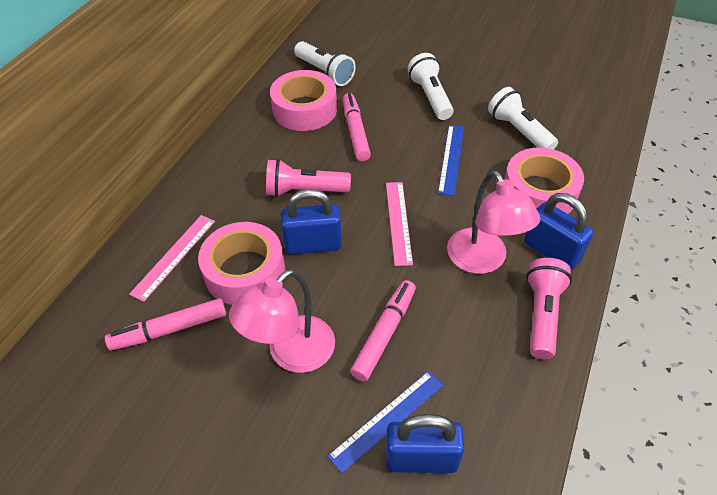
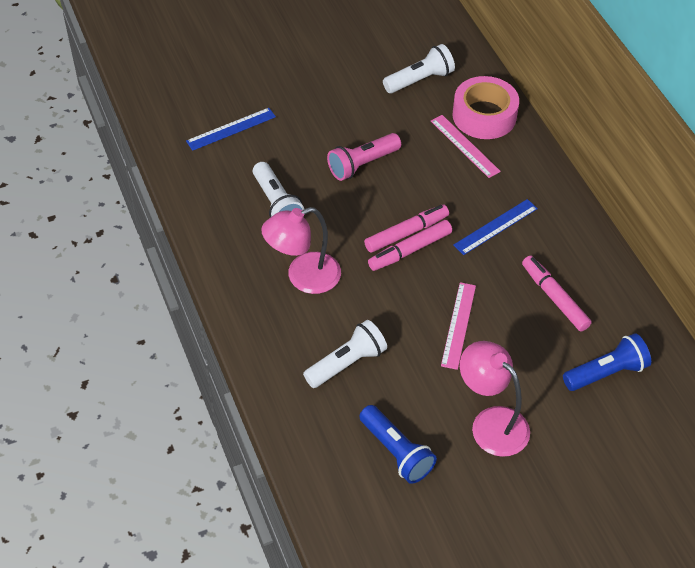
blue flashlight: 0 -> 2
blue padlock: 3 -> 0
pink flashlight: 2 -> 1
pink tape: 3 -> 1

